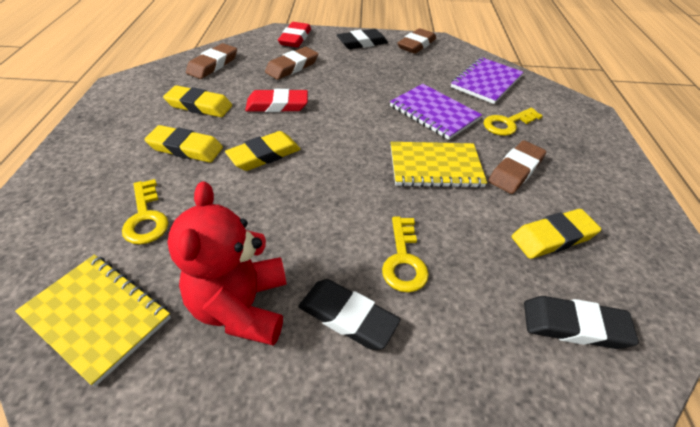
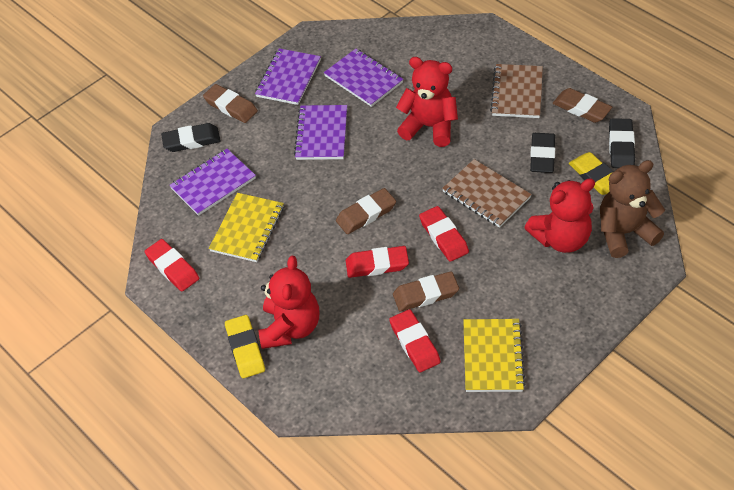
brown notebook: 0 -> 2
brown teddy bear: 0 -> 1
purple notebook: 2 -> 4
red eraser: 2 -> 4
red teddy bear: 1 -> 3
yellow eraser: 4 -> 2
yellow key: 3 -> 0

